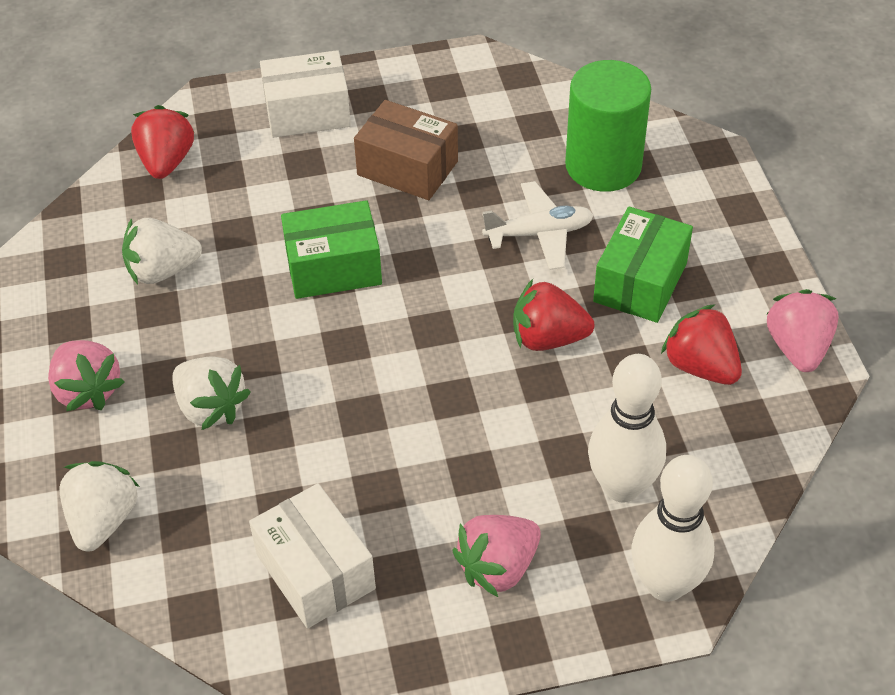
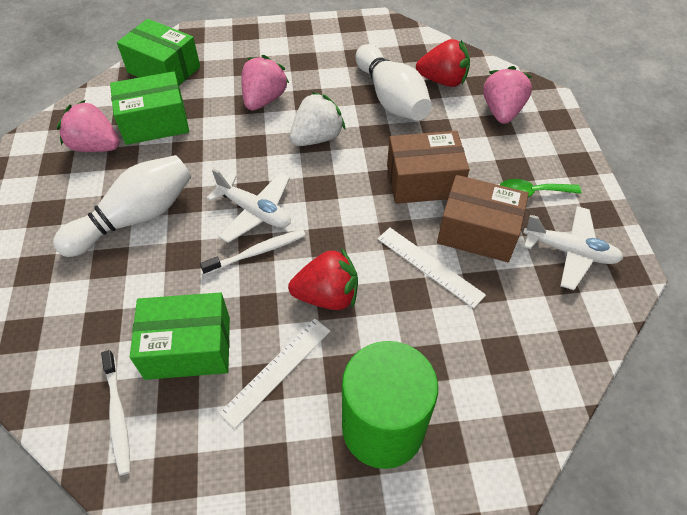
brown box: 1 -> 2
green box: 2 -> 3
green spoon: 0 -> 1
red strawberry: 3 -> 2
white box: 2 -> 0
white plane: 1 -> 2
white ruler: 0 -> 2
white strawberry: 3 -> 1
white toothbrush: 0 -> 2

